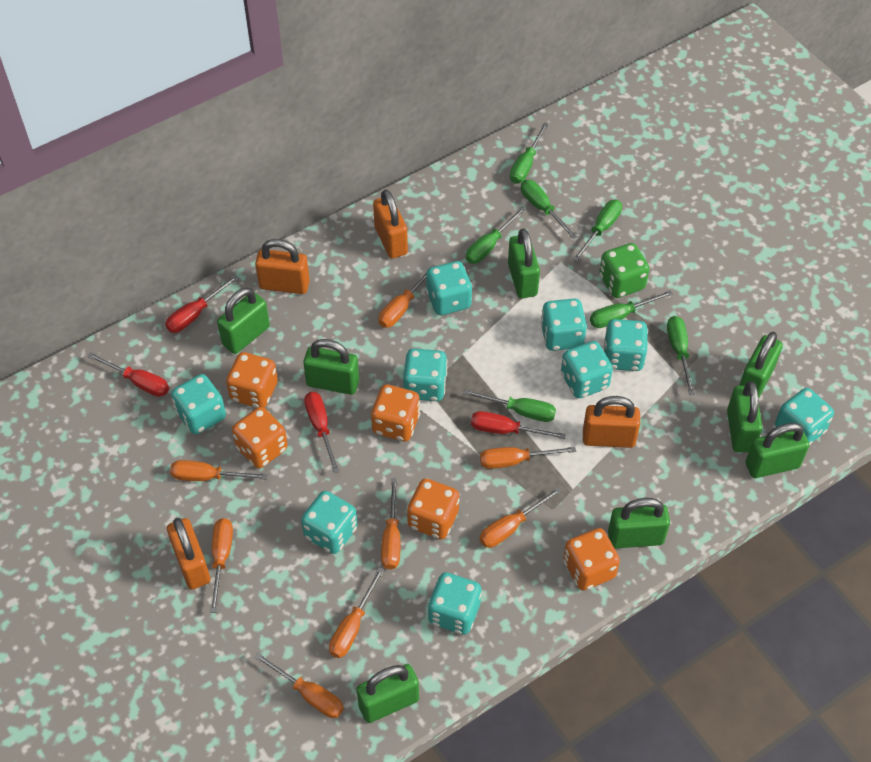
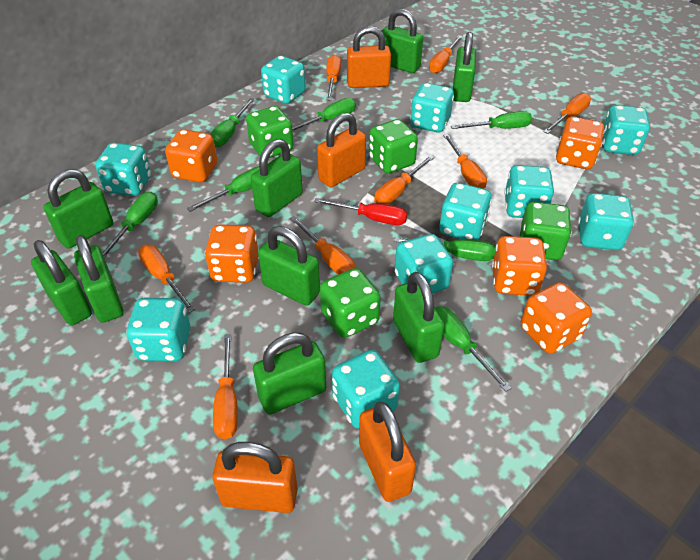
green dice: 1 -> 4
green padlock: 8 -> 9
red screwdriver: 4 -> 1
turquoise dice: 9 -> 10

